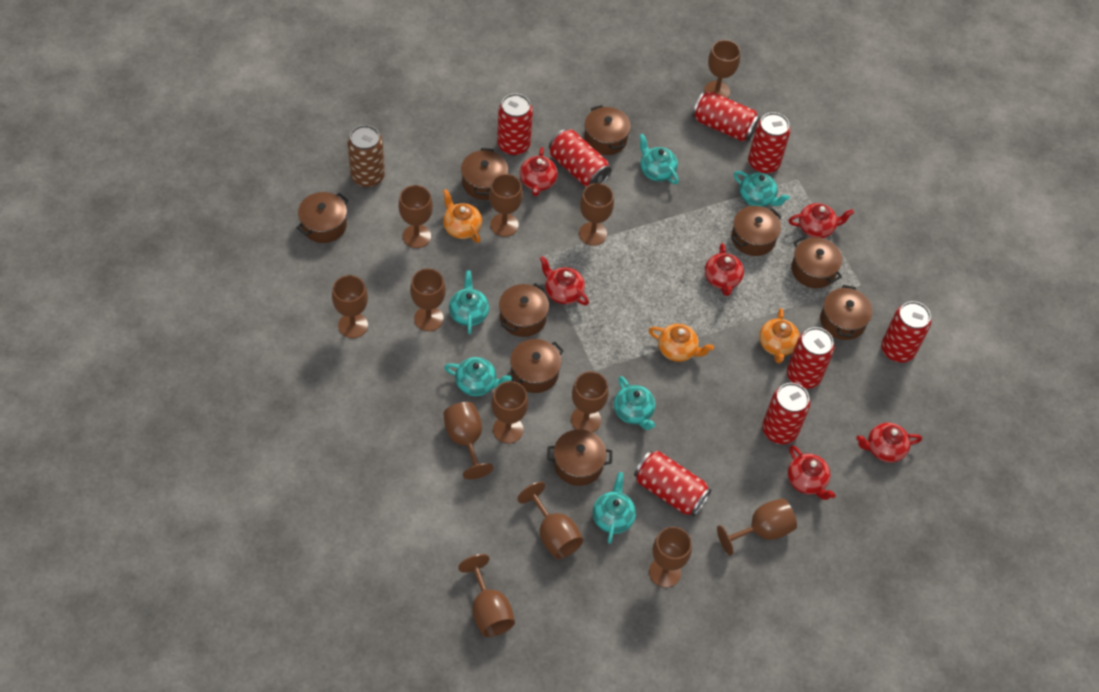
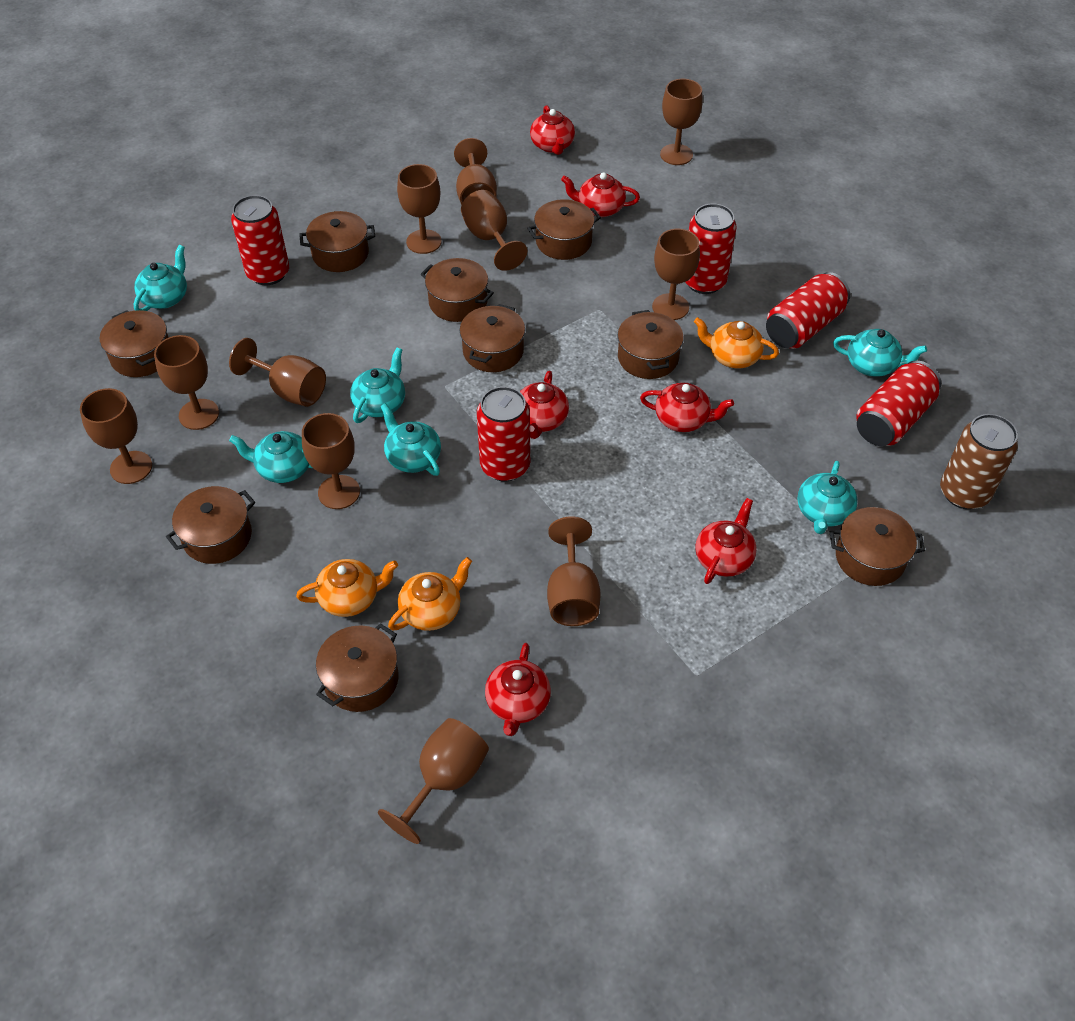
brown goblet: 13 -> 11
red can: 8 -> 5

